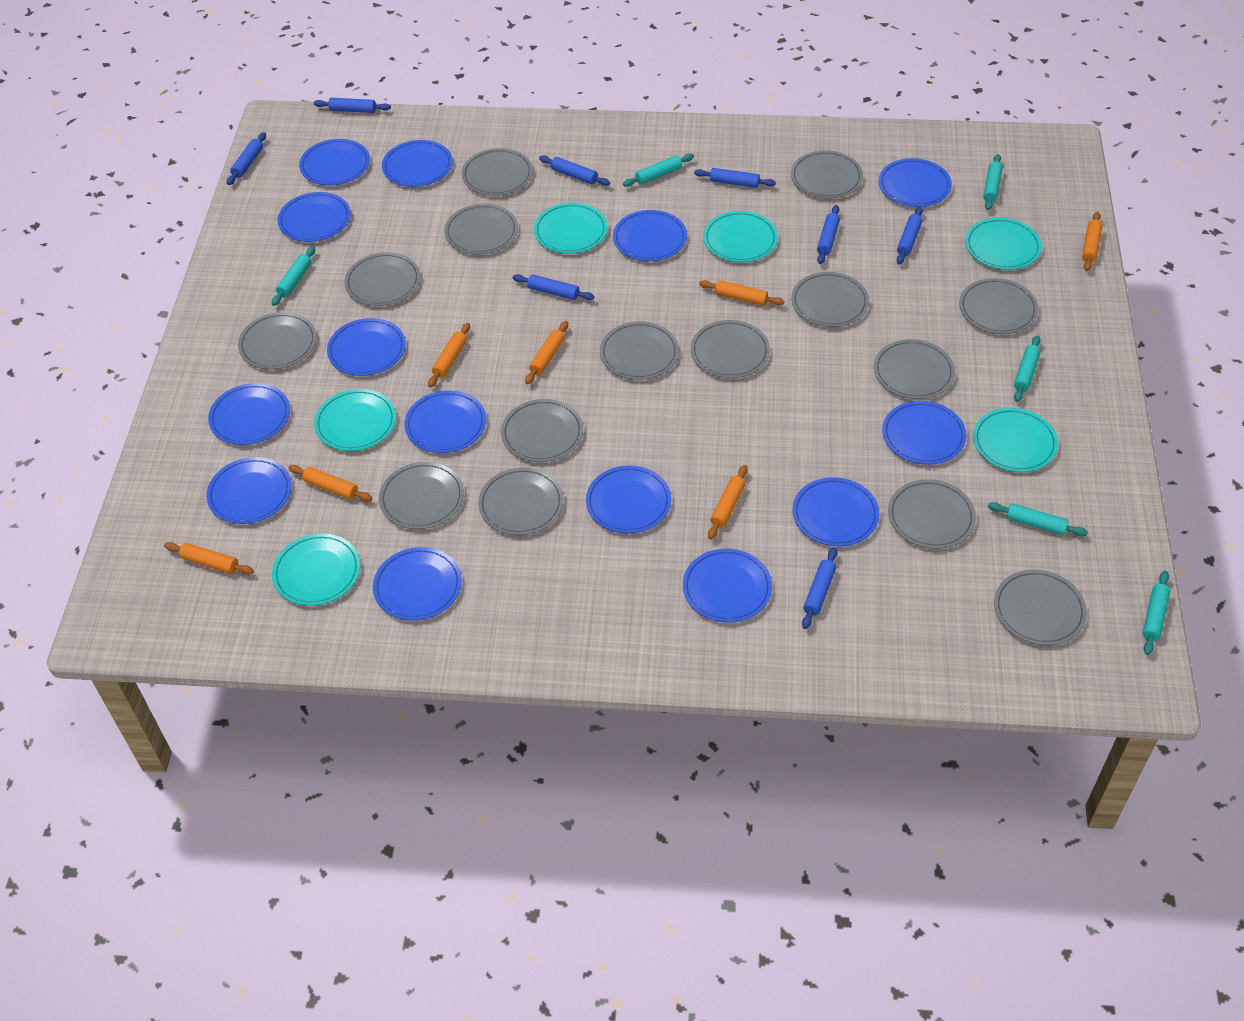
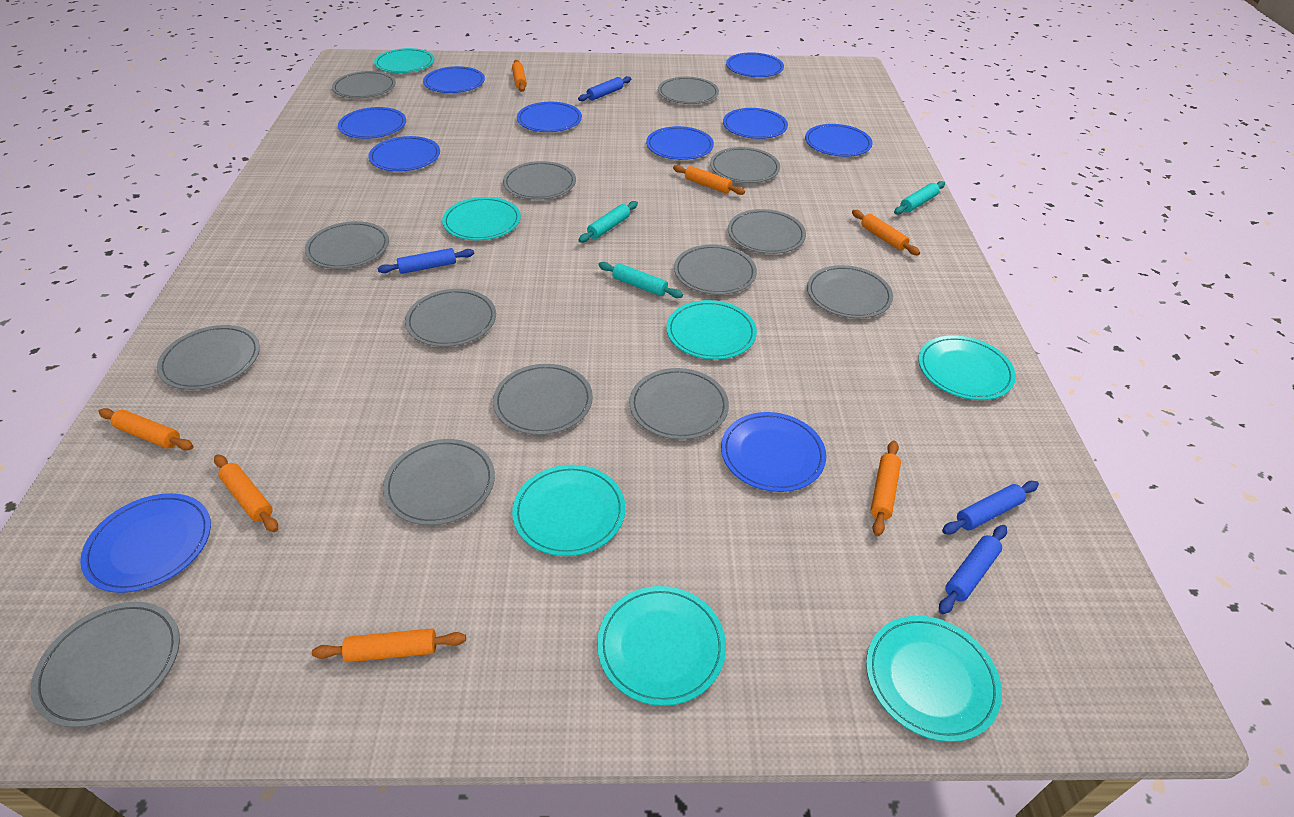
blue plate: 14 -> 10
blue rolling pin: 8 -> 4
grey plate: 15 -> 14
turquoise plate: 6 -> 7
turquoise rolling pin: 6 -> 3

